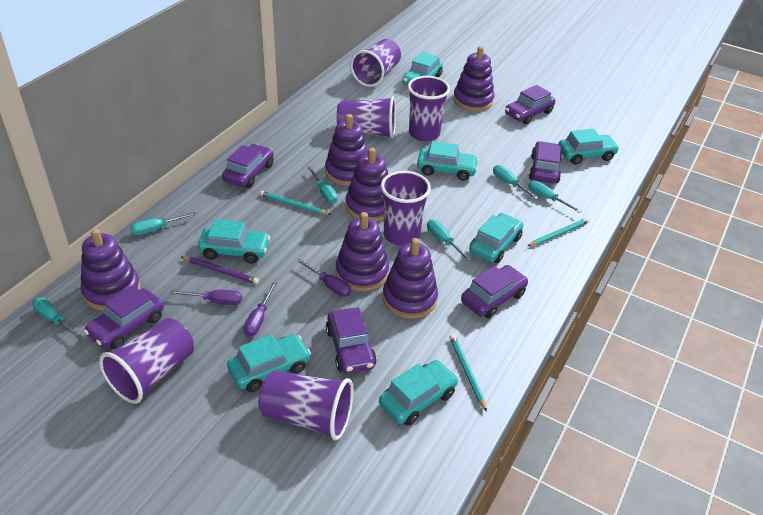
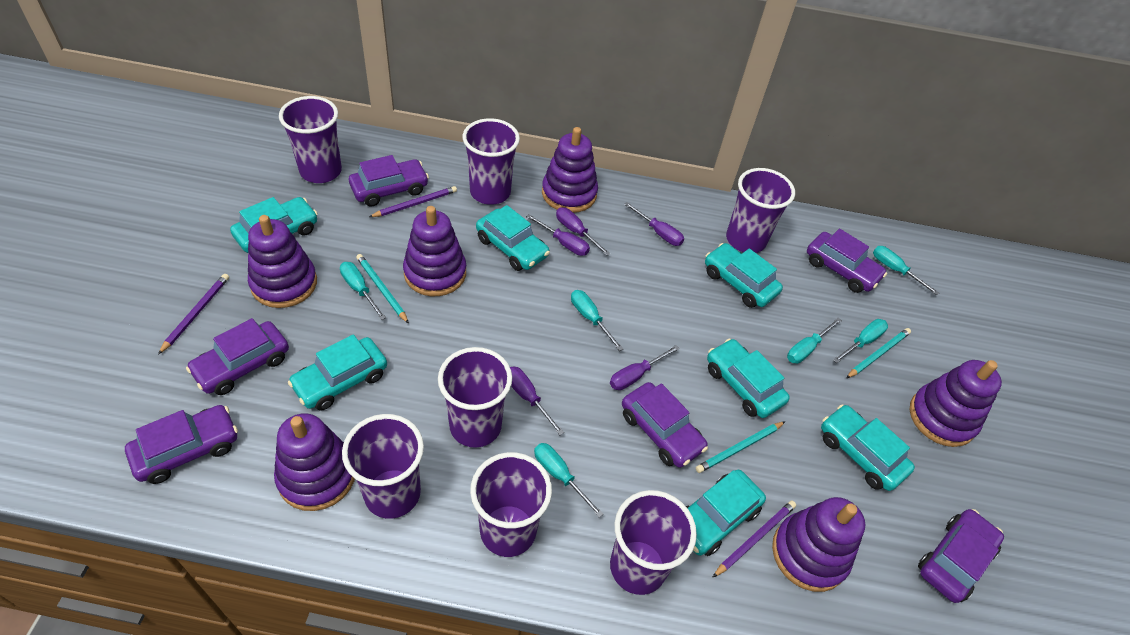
purple cup: 6 -> 7
purple pencil: 1 -> 3
purple screwdriver: 3 -> 5

